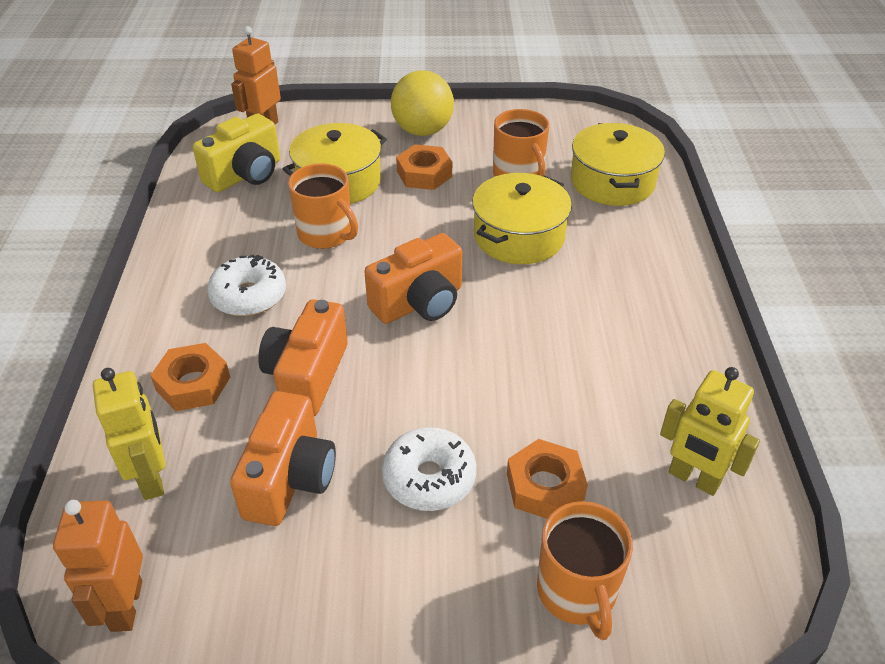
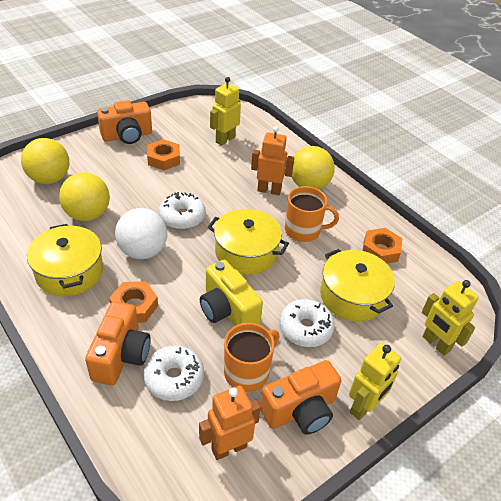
orange mug: 3 -> 2
white ball: 0 -> 1
white donut: 2 -> 3
yellow ball: 1 -> 3
yellow robot: 2 -> 3

